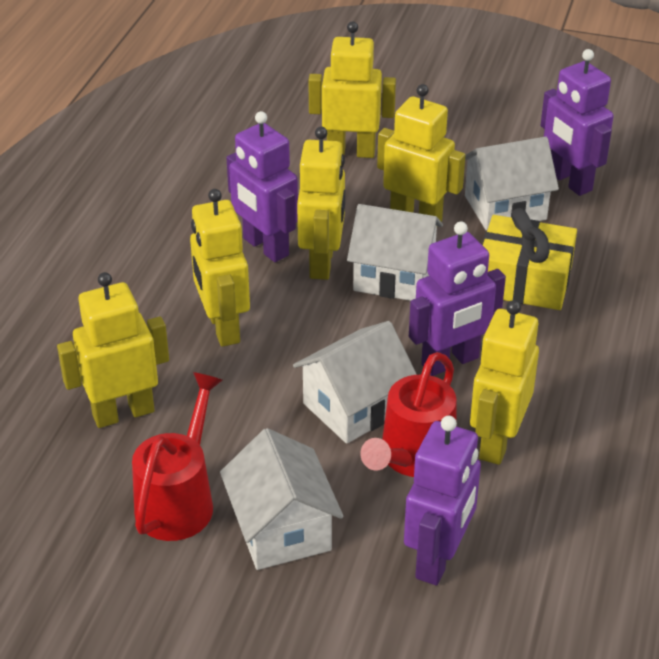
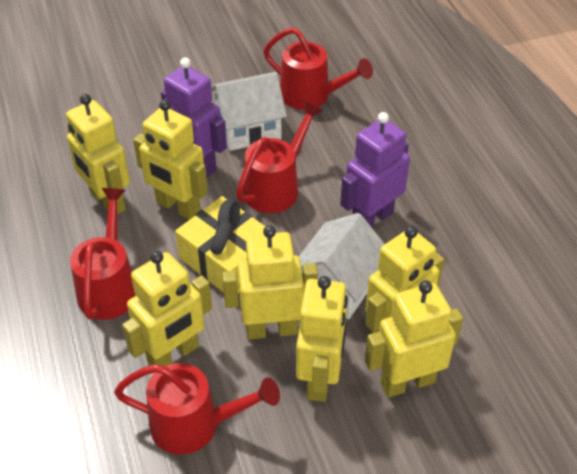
purple robot: 4 -> 2
red watering can: 2 -> 4
white house: 4 -> 2
yellow robot: 6 -> 7

